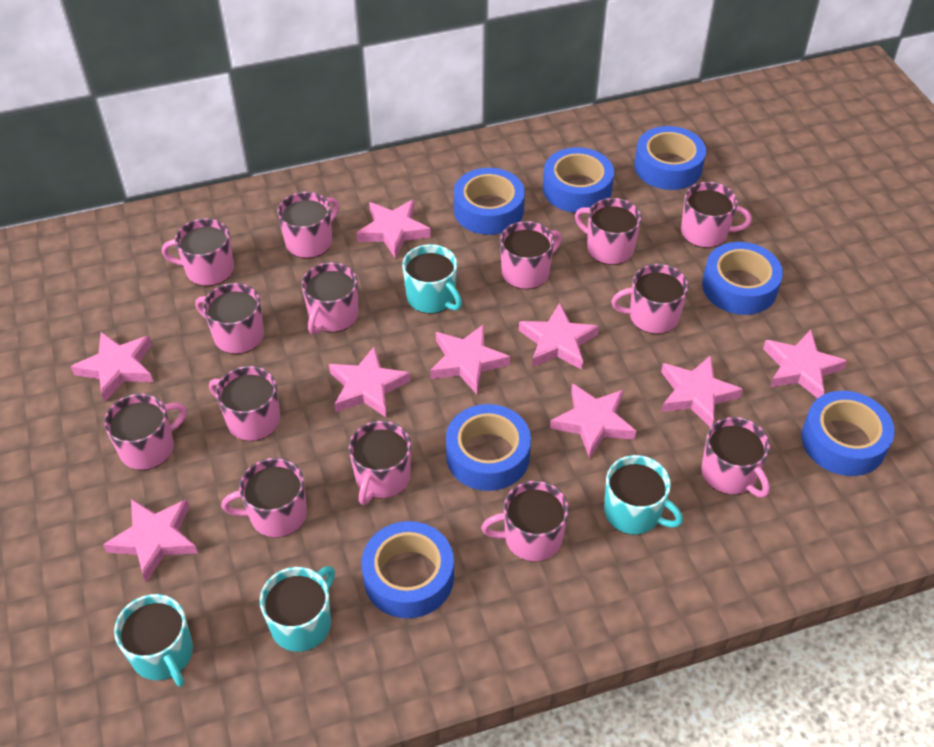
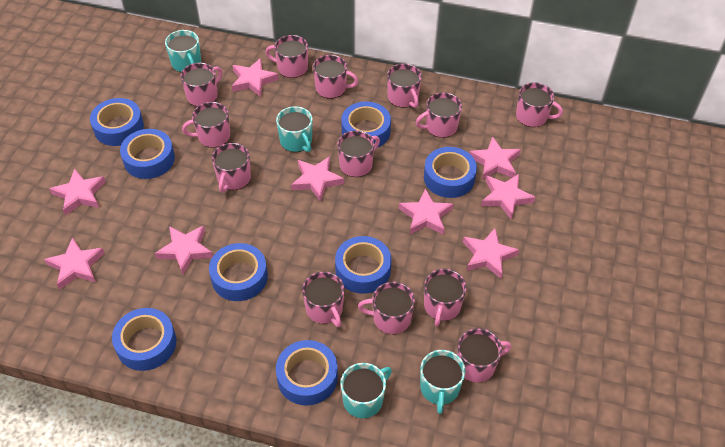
blue tape: 7 -> 8
pink mug: 14 -> 13

